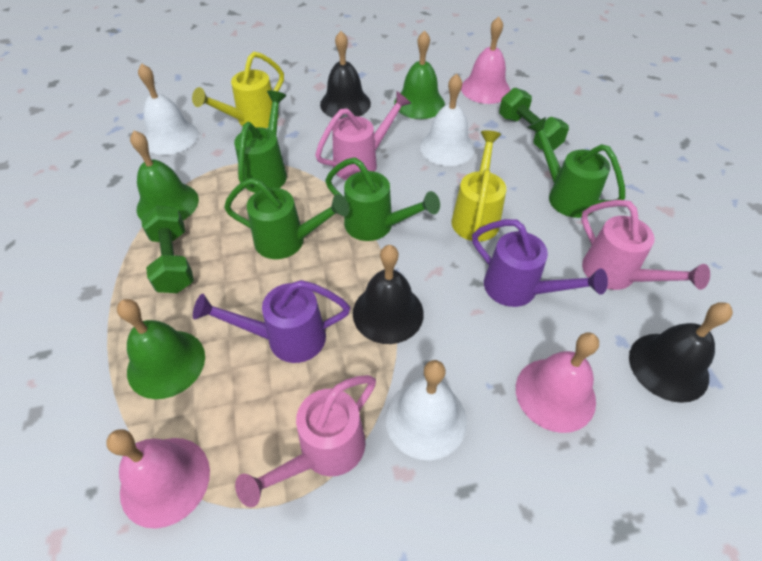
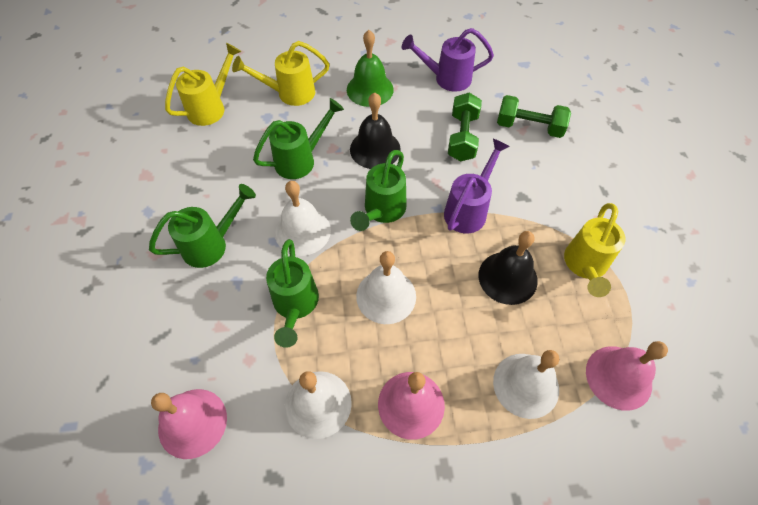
black bell: 3 -> 2
green bell: 3 -> 1
pink watering can: 3 -> 0
white bell: 3 -> 4
yellow watering can: 2 -> 3

